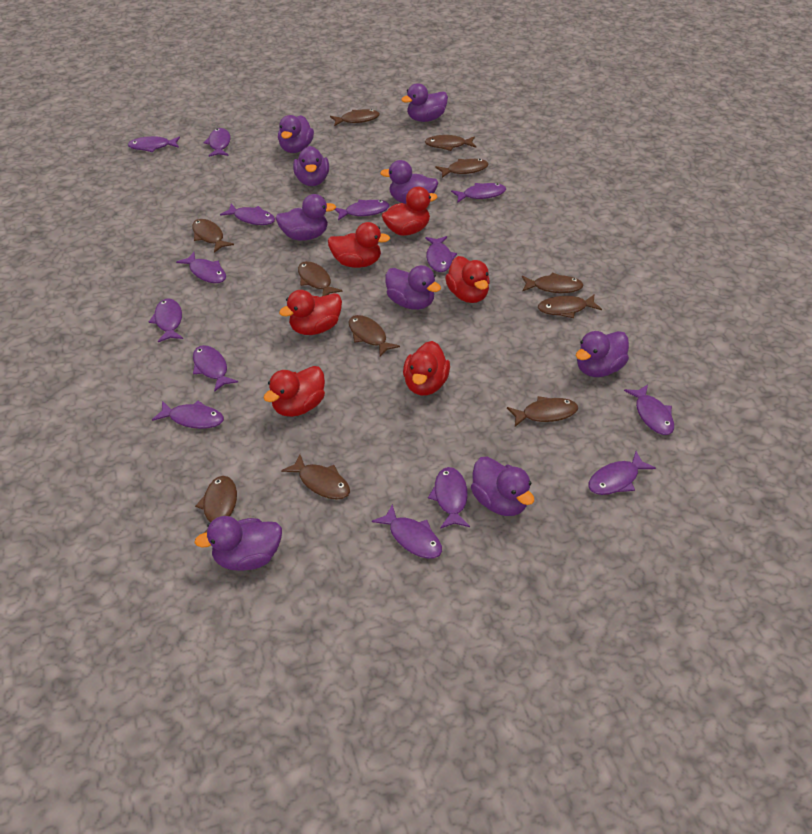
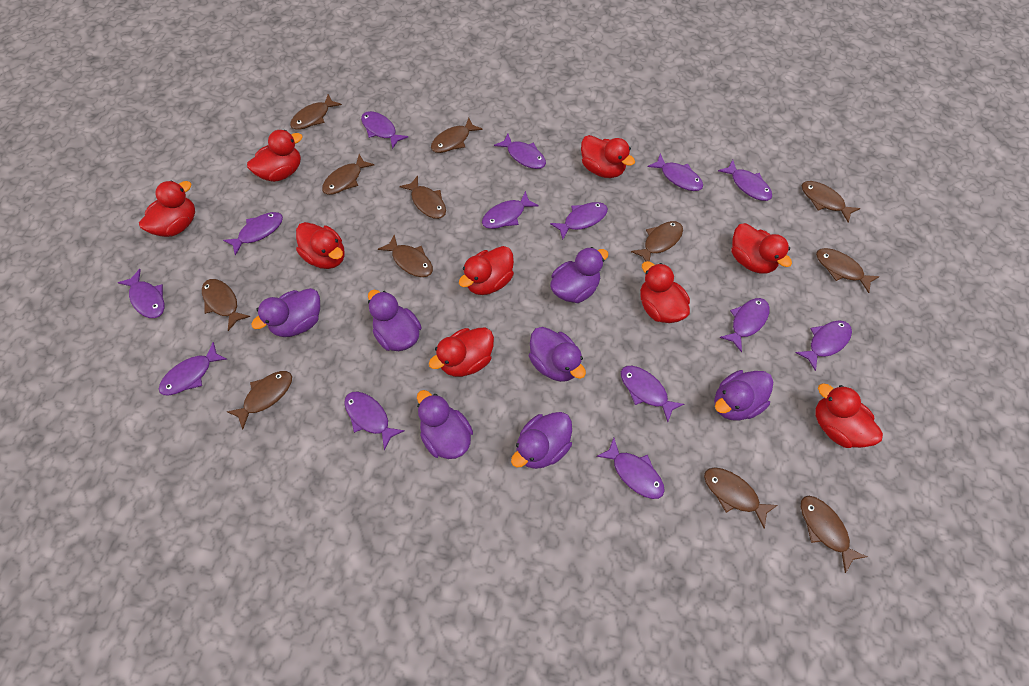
brown fish: 11 -> 12
purple duck: 9 -> 7
red duck: 6 -> 9

